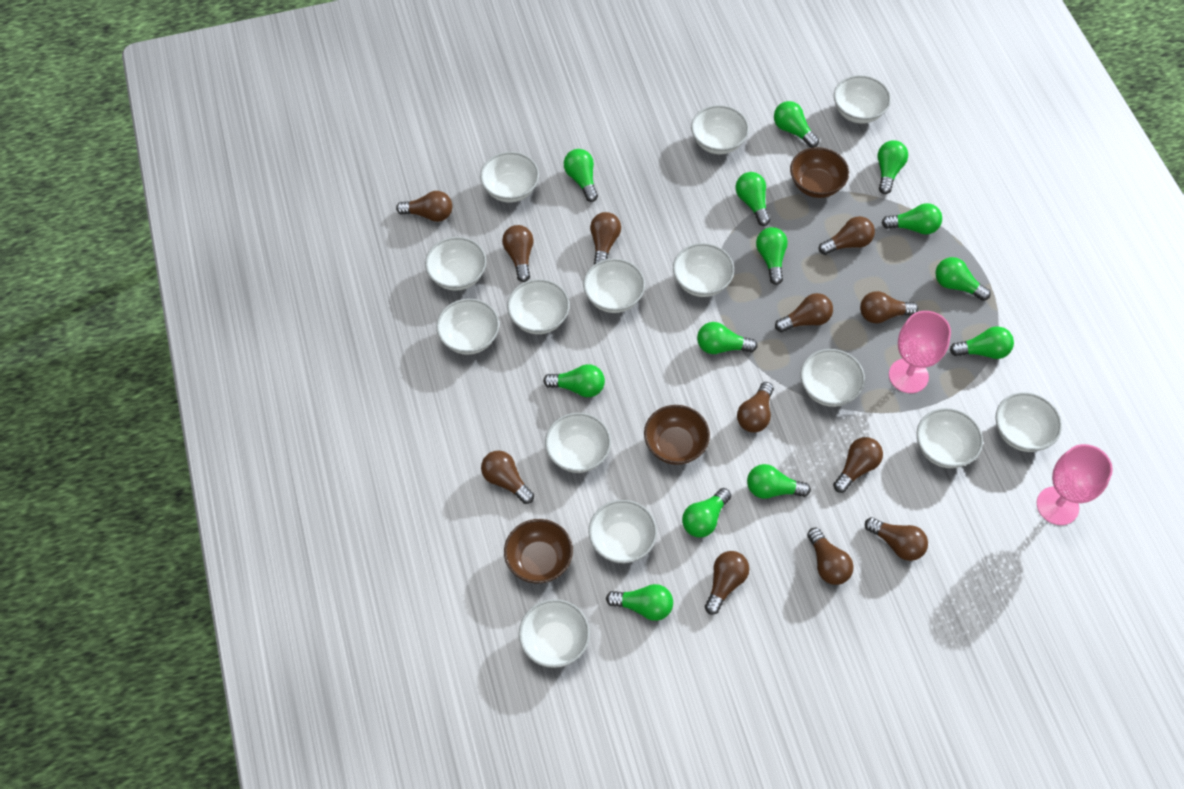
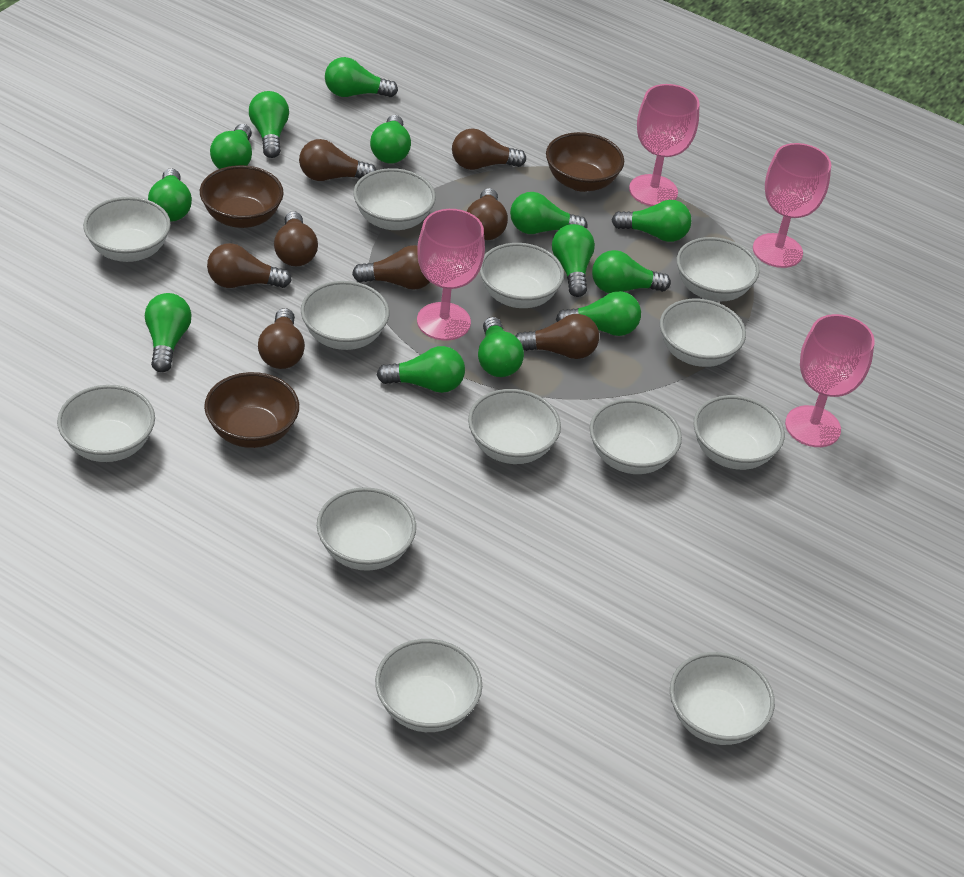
brown light bulb: 12 -> 8
pink goblet: 2 -> 4
white bowl: 14 -> 13

